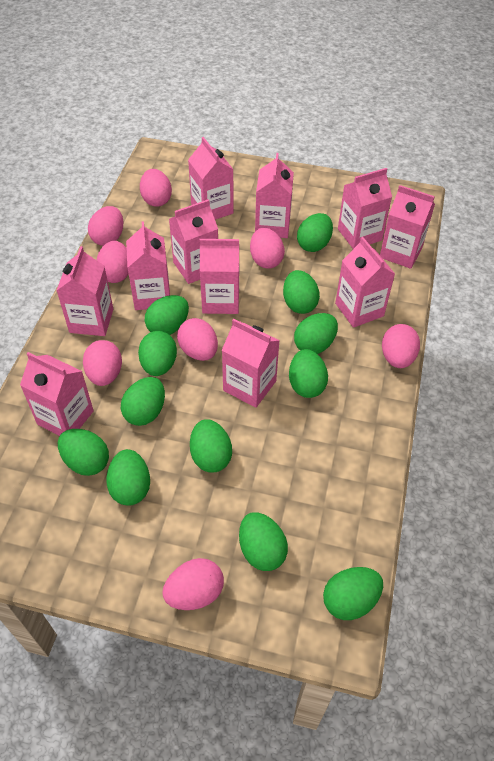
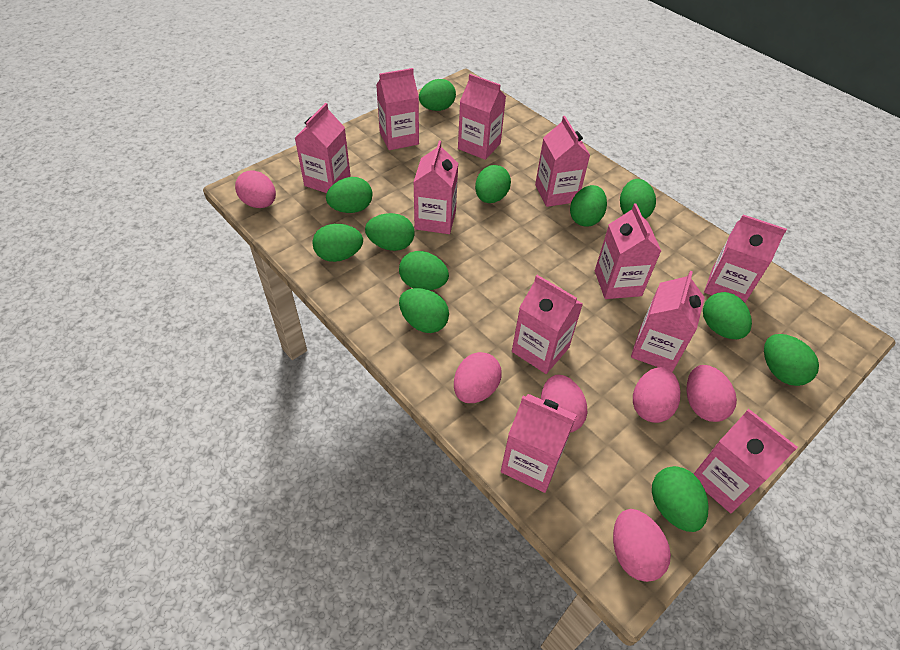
pink egg: 8 -> 6

